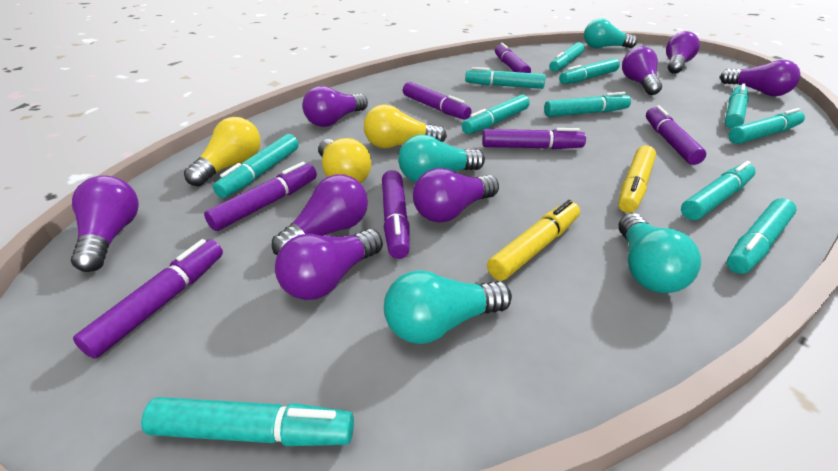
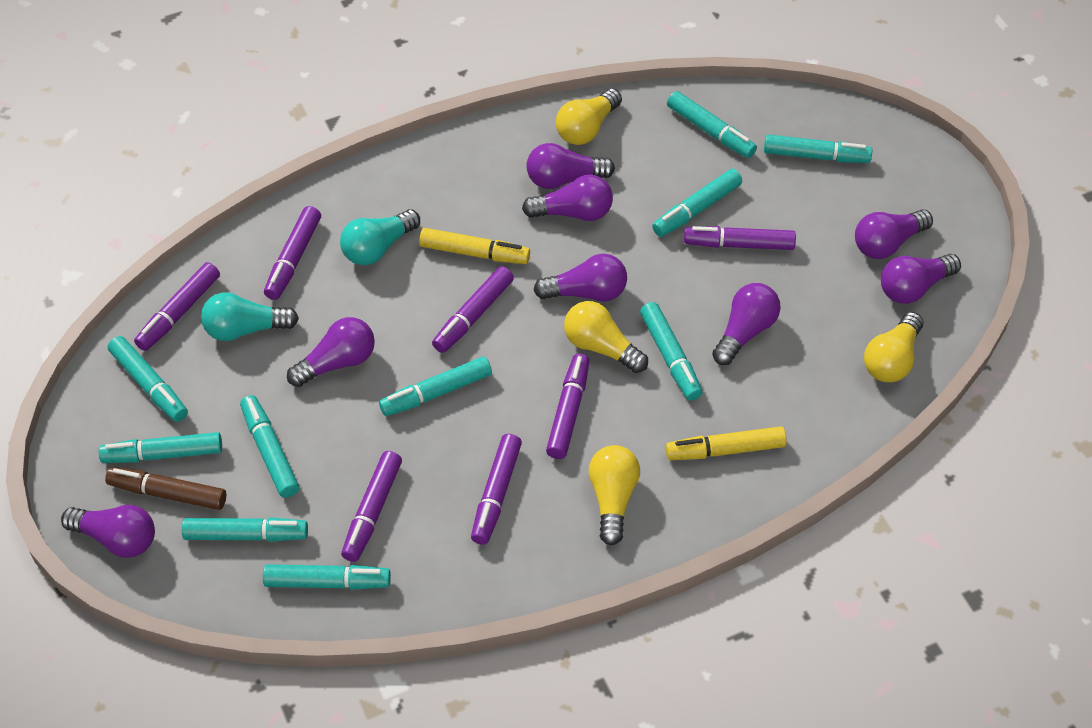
brown marker: 0 -> 1
turquoise light bulb: 4 -> 2
turquoise marker: 11 -> 10
yellow light bulb: 3 -> 4

